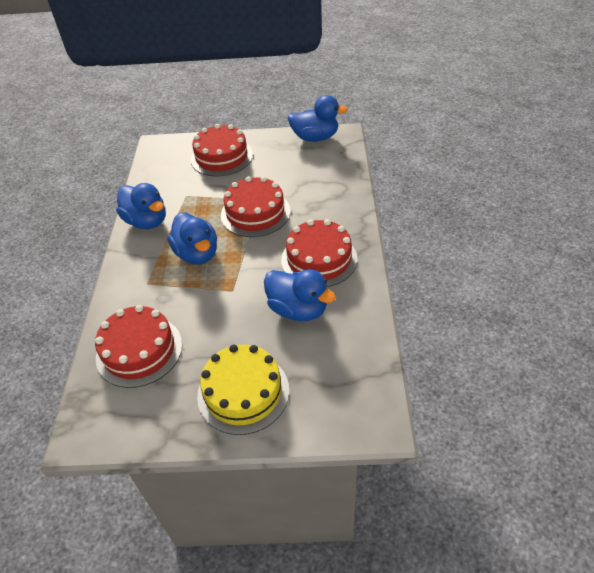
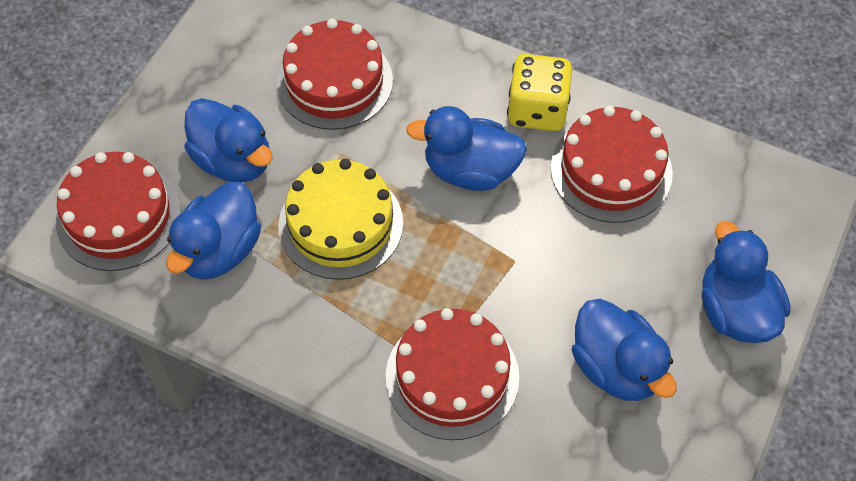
blue duck: 4 -> 5
yellow dice: 0 -> 1

